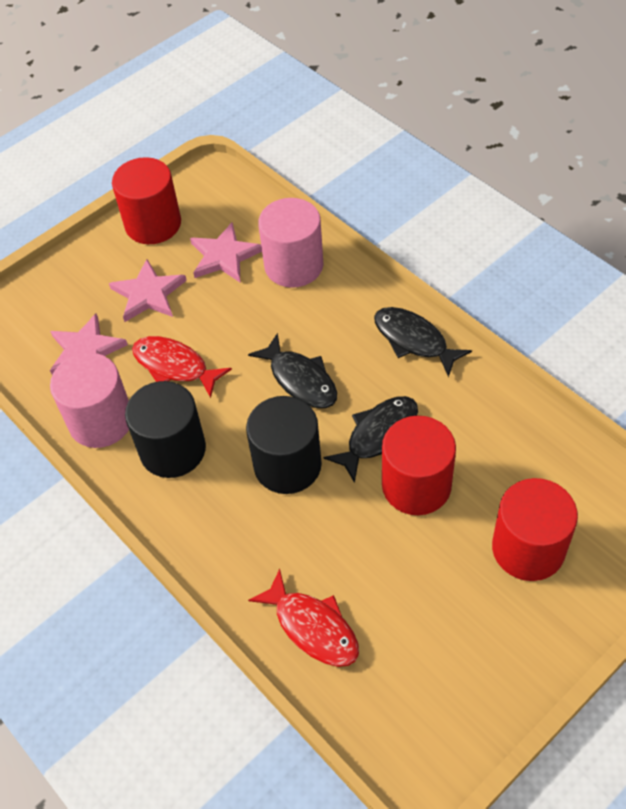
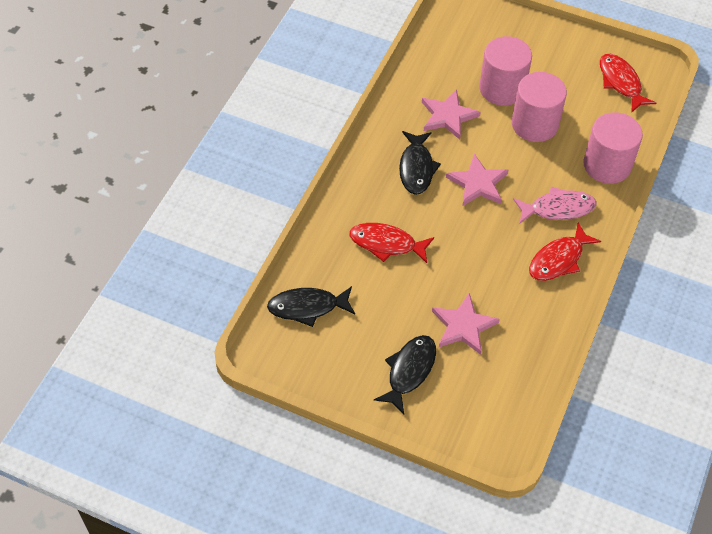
black cylinder: 2 -> 0
pink cylinder: 2 -> 3
pink fish: 0 -> 1
red cylinder: 3 -> 0
red fish: 2 -> 3

